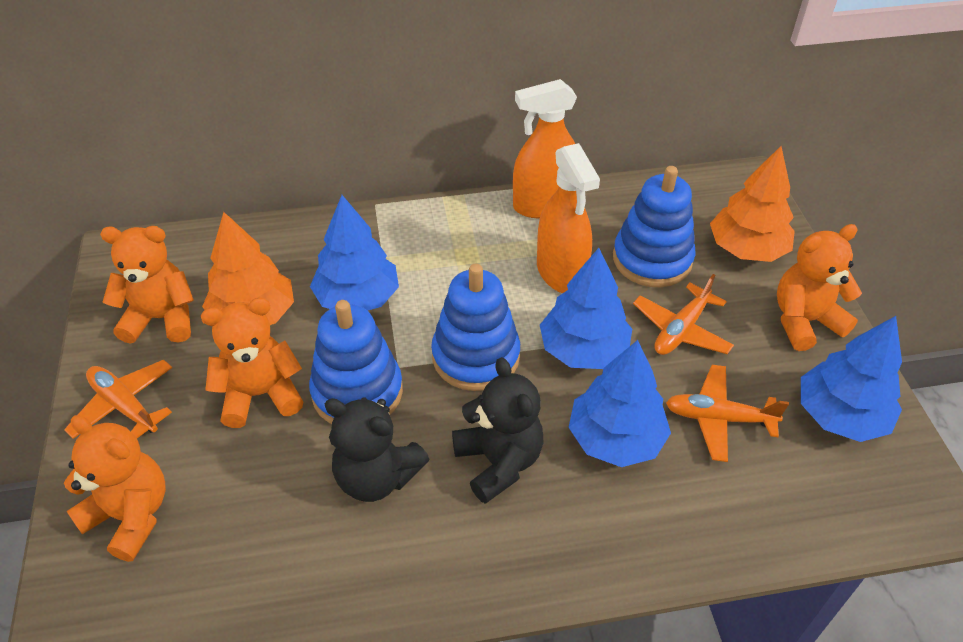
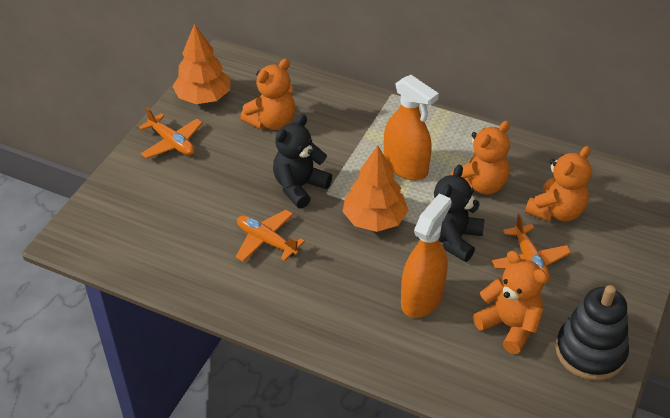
black stacking toy: 0 -> 1
blue stacking toy: 3 -> 0
blue tree: 4 -> 0

